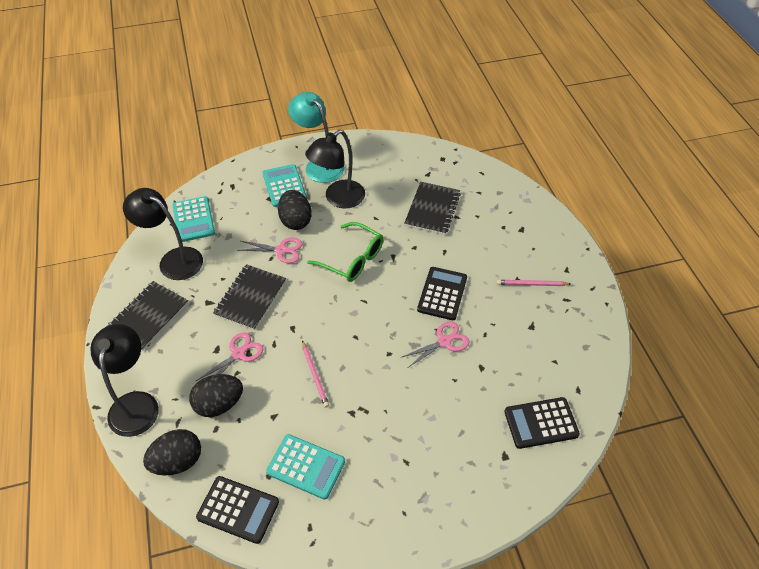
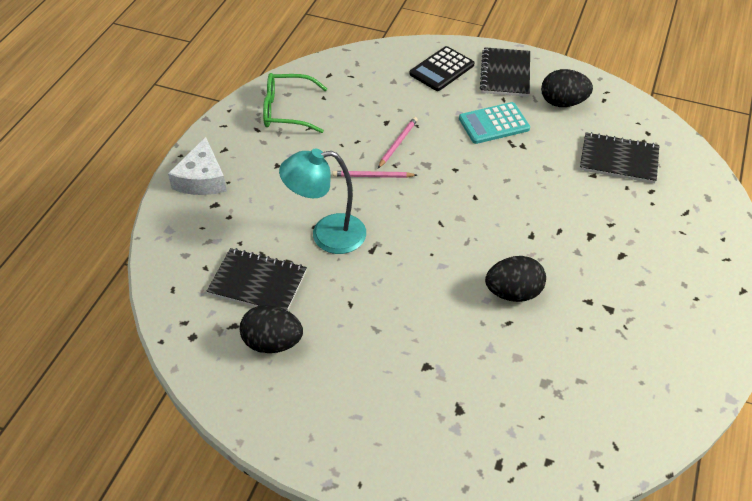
black calculator: 3 -> 1
black lamp: 3 -> 0
pink scissors: 3 -> 0
turquoise calculator: 3 -> 1
white cheese: 0 -> 1

